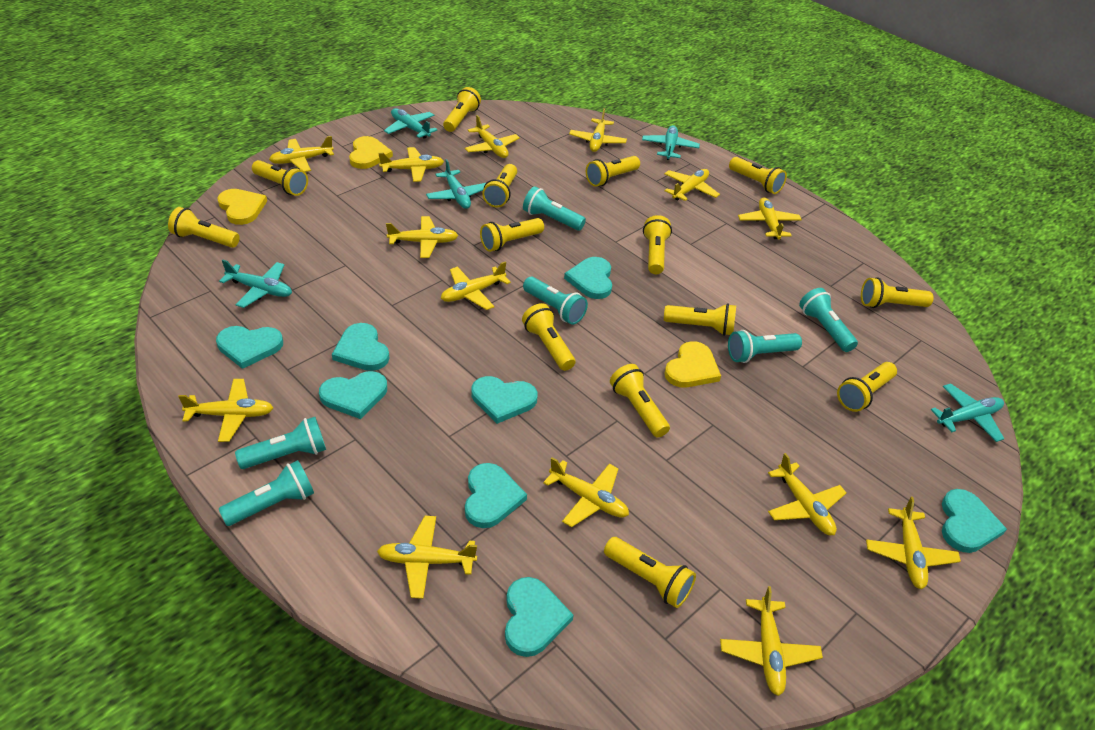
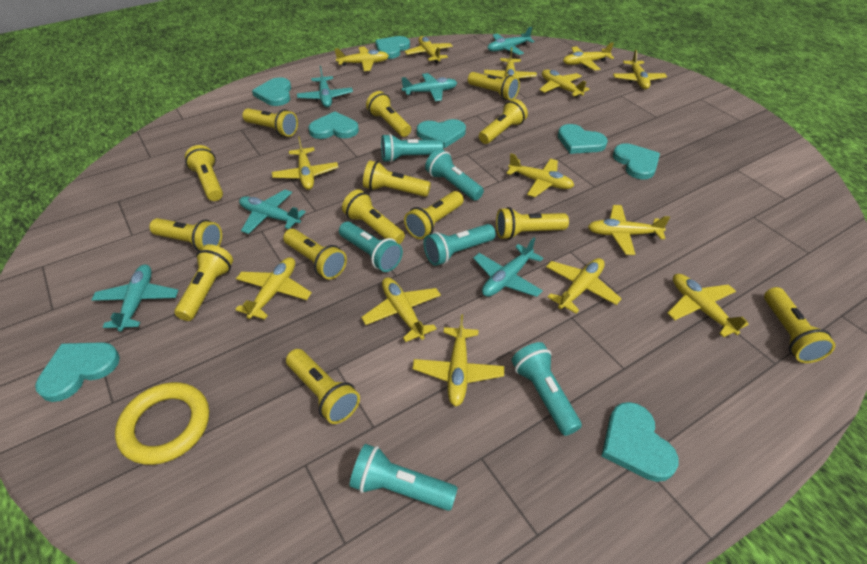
turquoise plane: 5 -> 6
yellow heart: 3 -> 0
yellow ring: 0 -> 1

